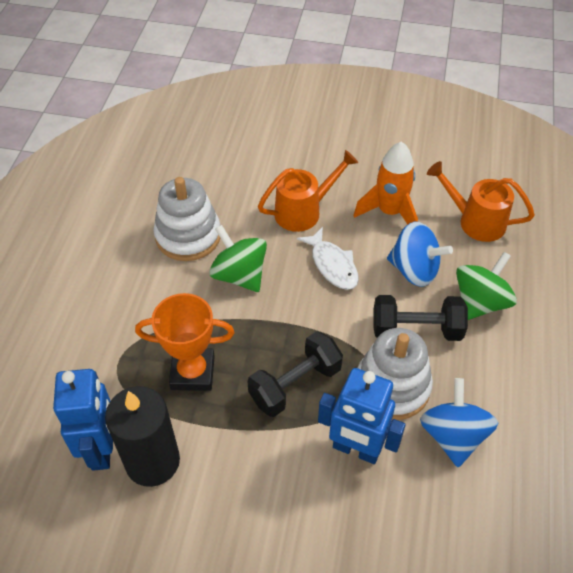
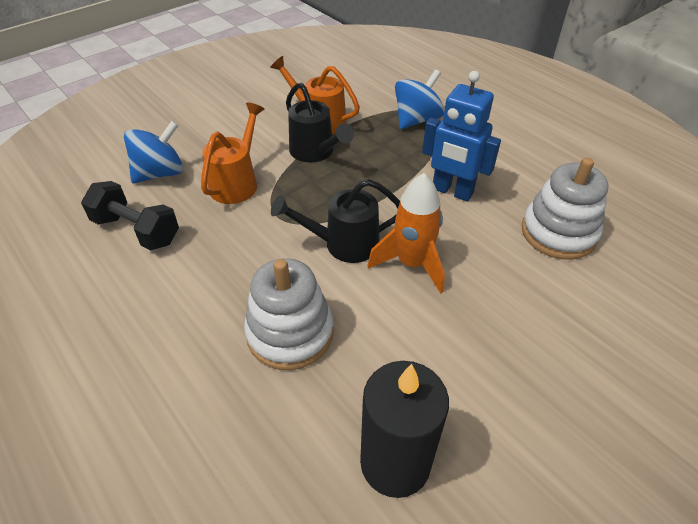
black dumbbell: 2 -> 1
black watering can: 0 -> 2
blue robot: 2 -> 1
green spinning top: 2 -> 0
orange trophy: 1 -> 0
white fish: 1 -> 0

